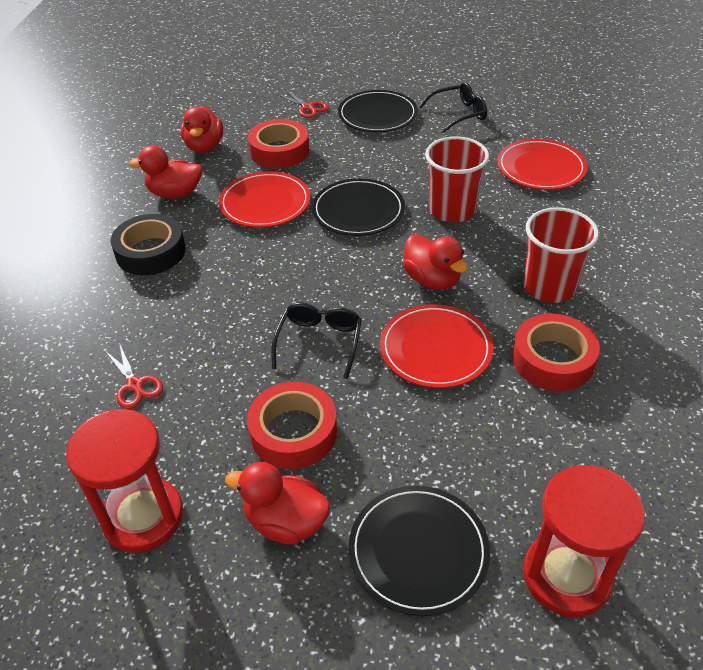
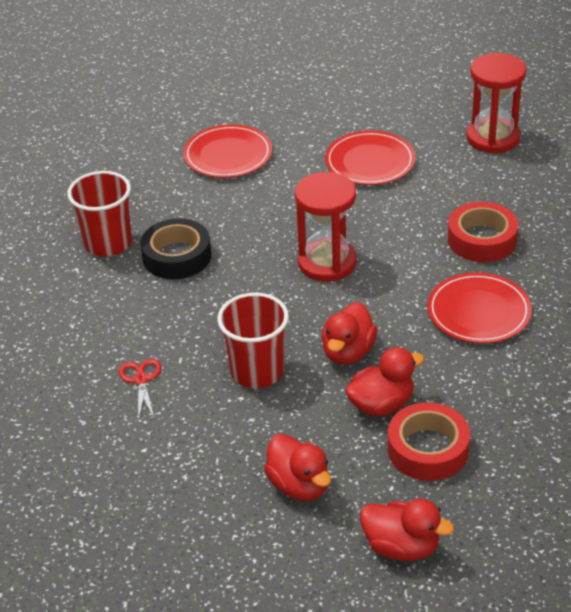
black glasses: 2 -> 0
black plate: 3 -> 0
red scissors: 2 -> 1
red tape: 3 -> 2

